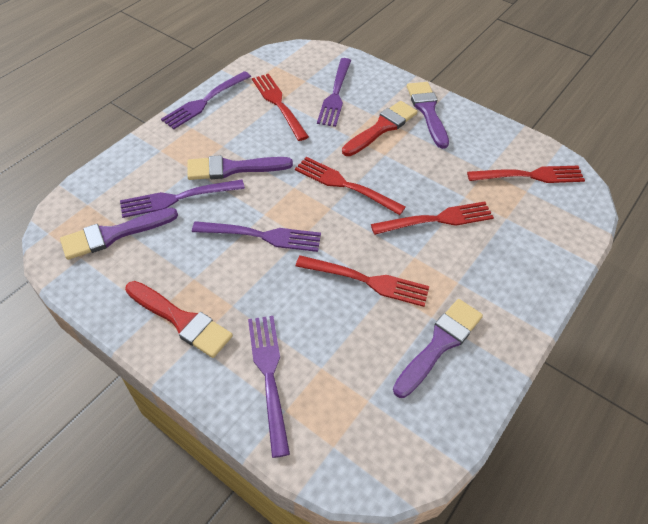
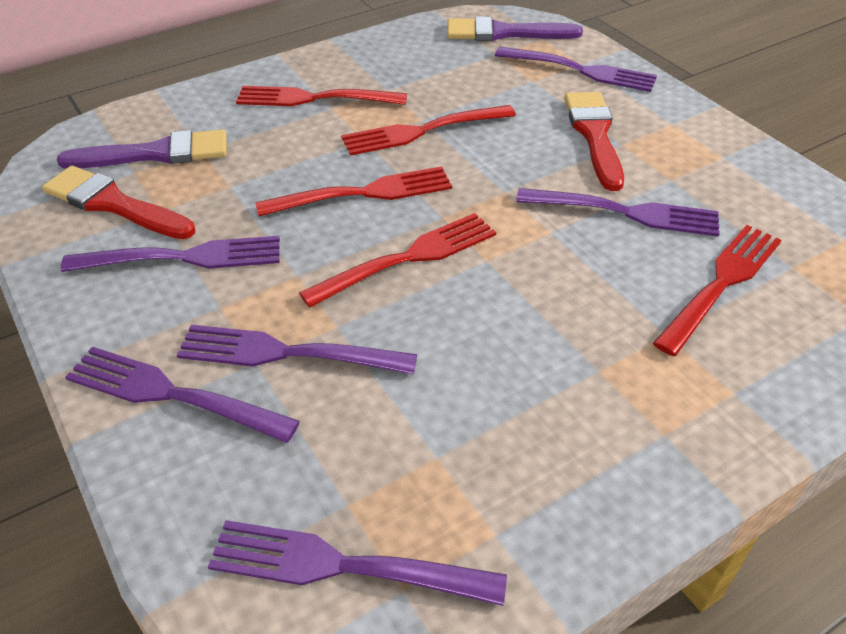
purple brush: 4 -> 2
purple fork: 5 -> 6

